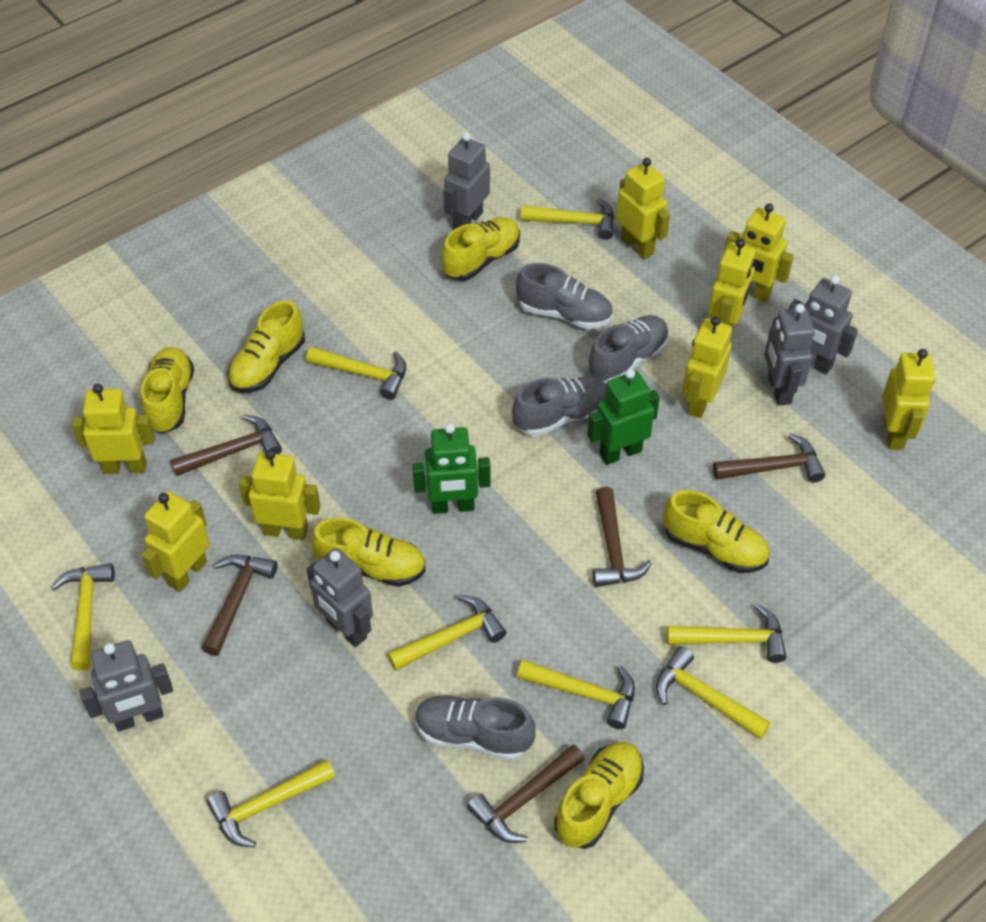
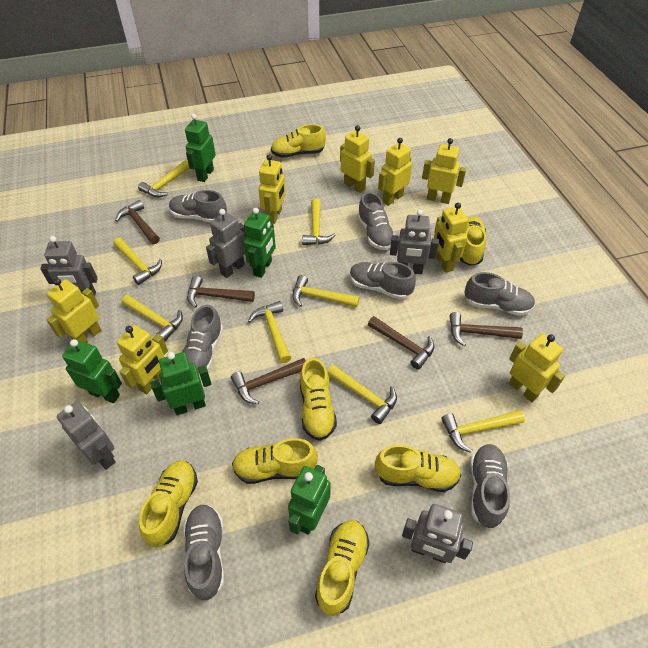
green robot: 2 -> 5
grey shoe: 4 -> 7
yellow shoe: 6 -> 7

